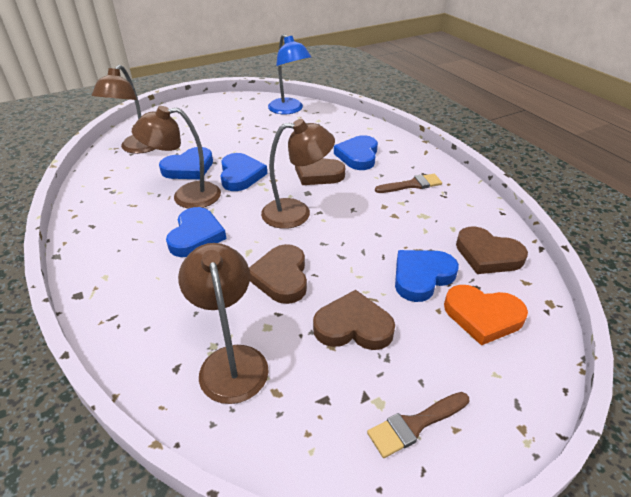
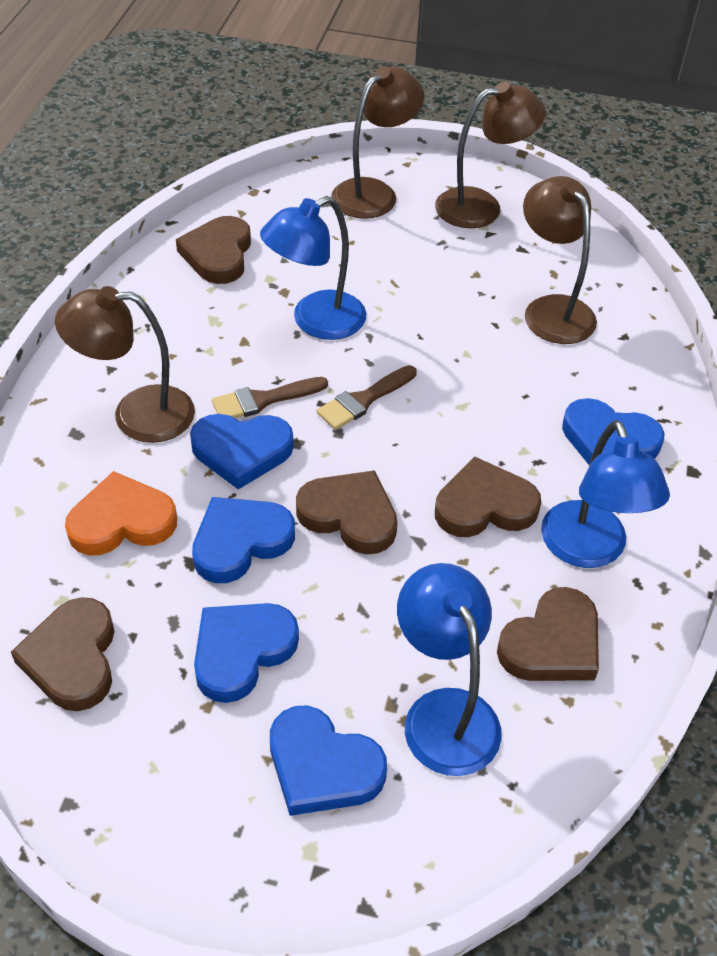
blue lamp: 1 -> 3
brown heart: 4 -> 5

